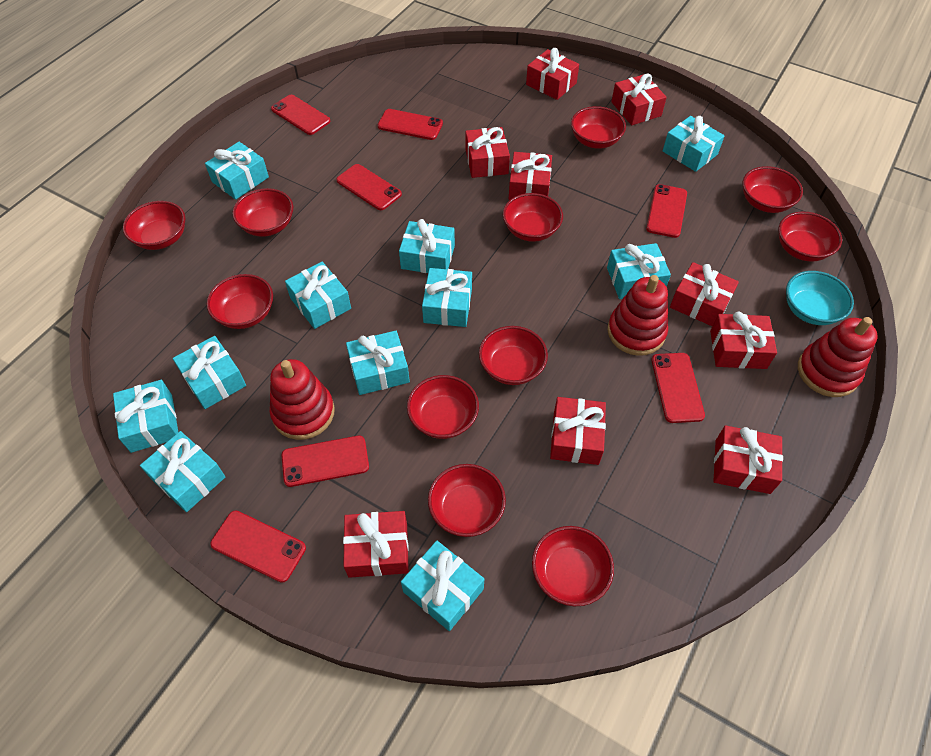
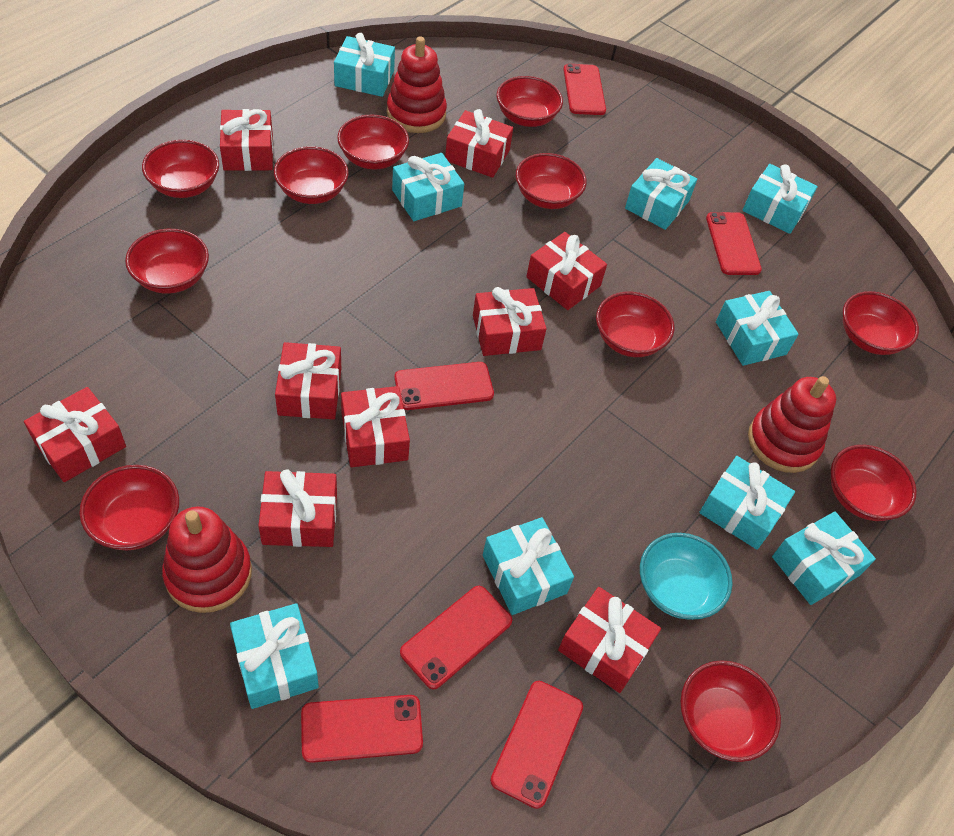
red phone: 7 -> 6
turquoise gift: 11 -> 9

